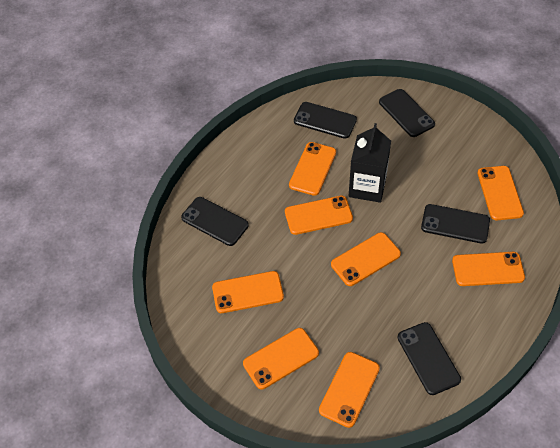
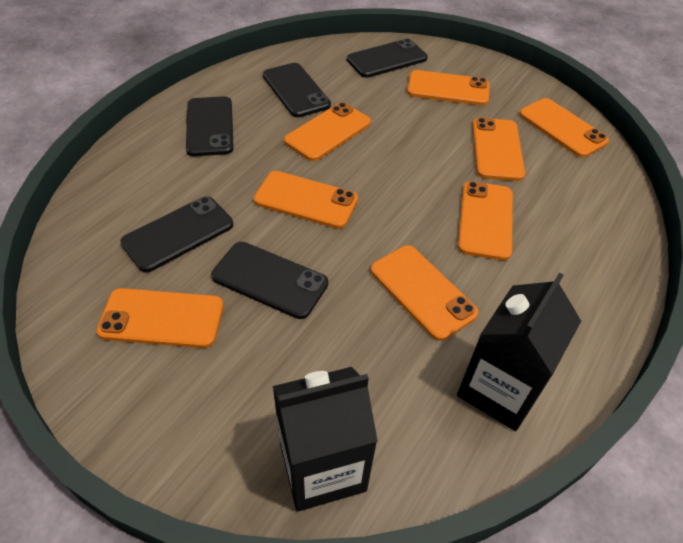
black carton: 1 -> 2

